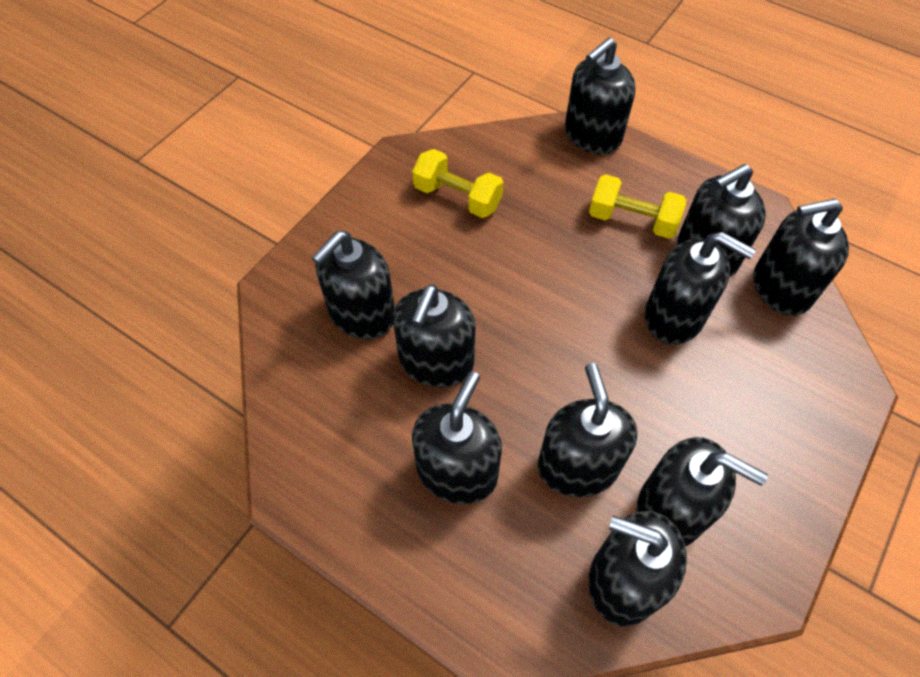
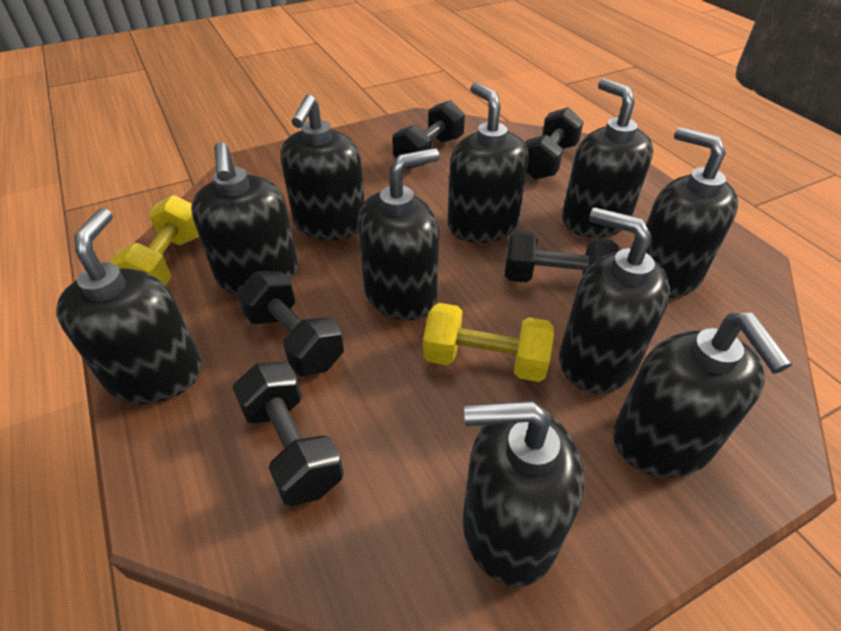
black dumbbell: 0 -> 5

